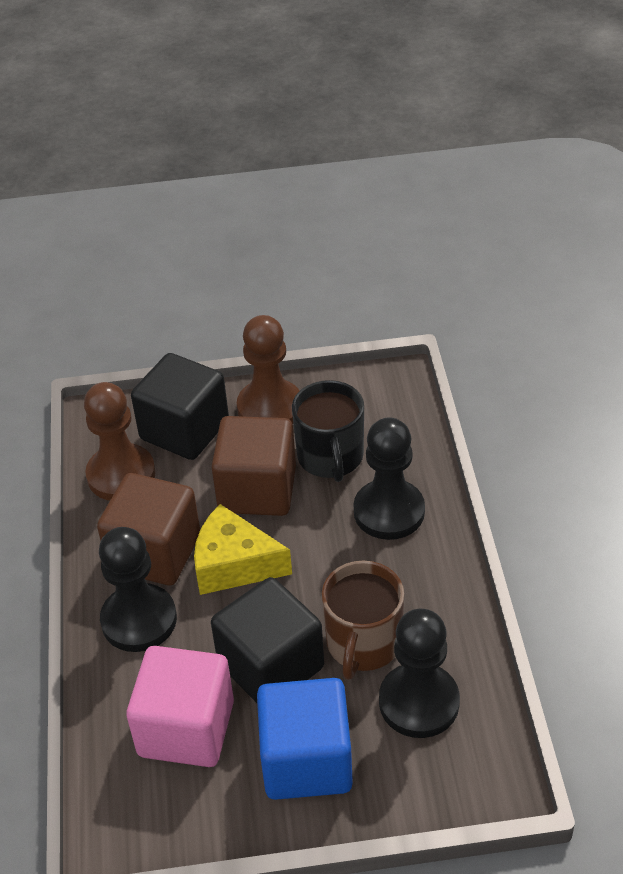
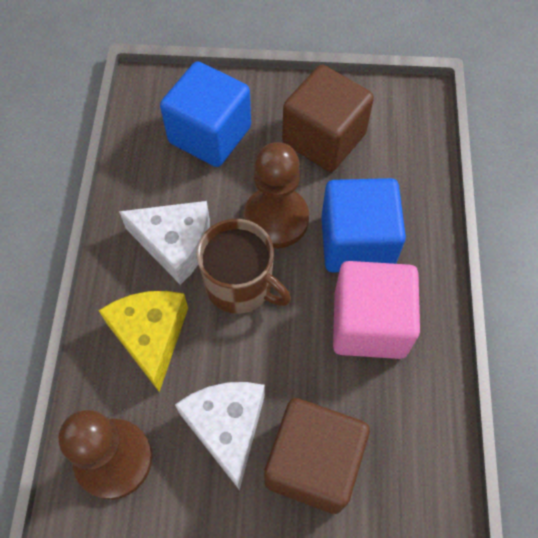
black cube: 2 -> 0
black mug: 1 -> 0
black pawn: 3 -> 0
blue cube: 1 -> 2
white cheese: 0 -> 2

